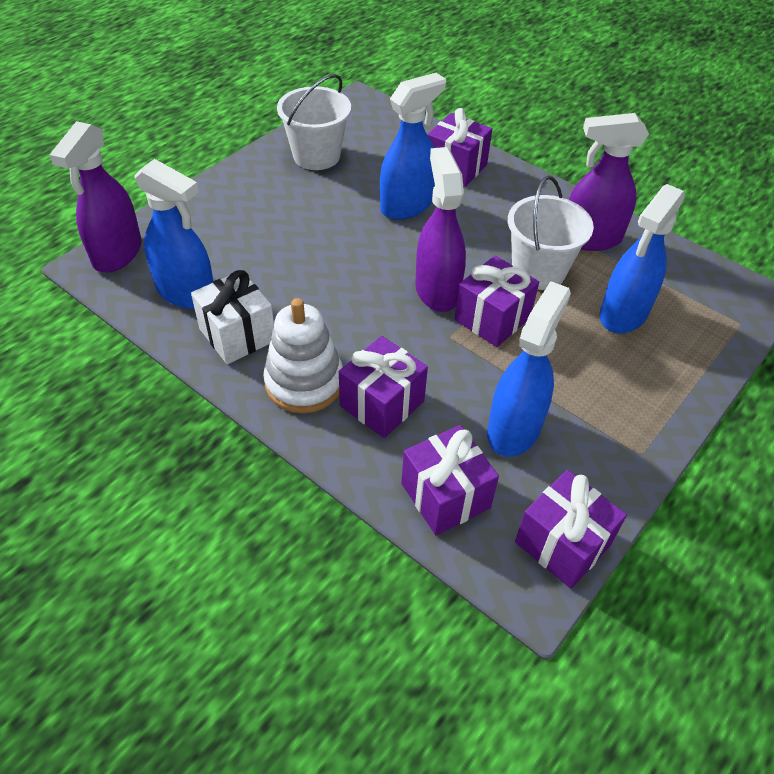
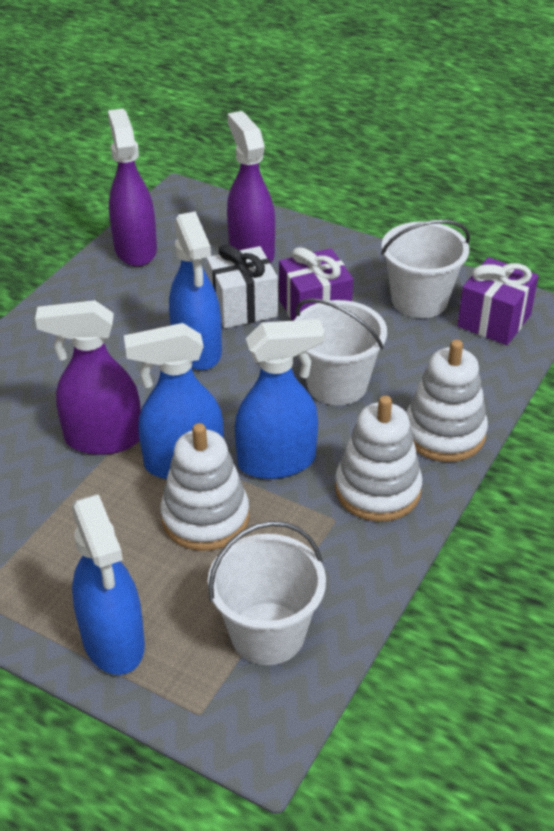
purple gift: 5 -> 2
white bucket: 2 -> 3
white stacking toy: 1 -> 3

